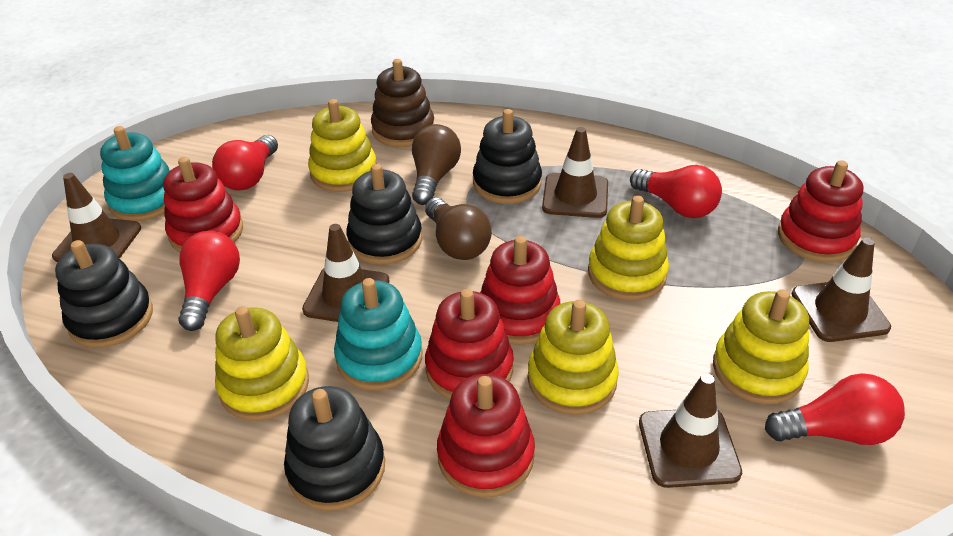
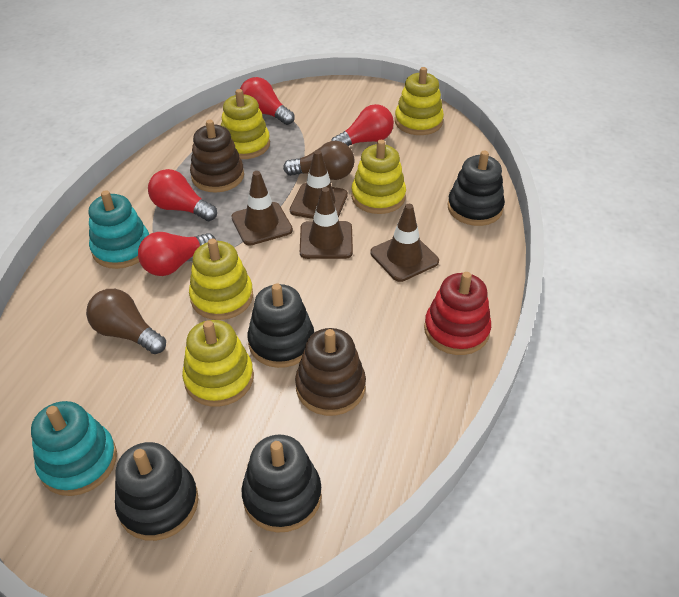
brown stacking toy: 1 -> 2
brown traffic cone: 5 -> 4
red stacking toy: 5 -> 1

